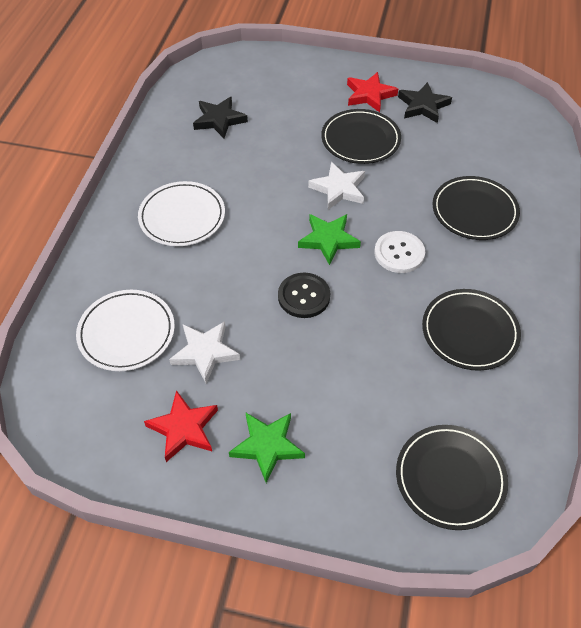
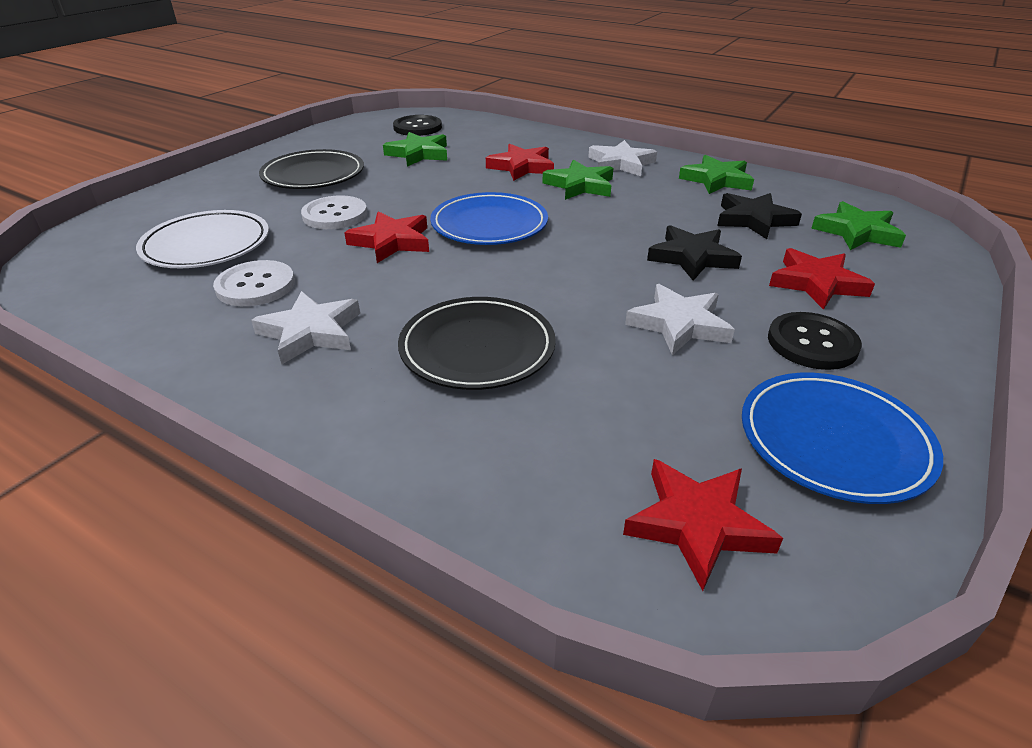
black button: 1 -> 2
black plate: 4 -> 2
blue plate: 0 -> 2
green star: 2 -> 4
red star: 2 -> 4
white button: 1 -> 2
white plate: 2 -> 1
white star: 2 -> 3

